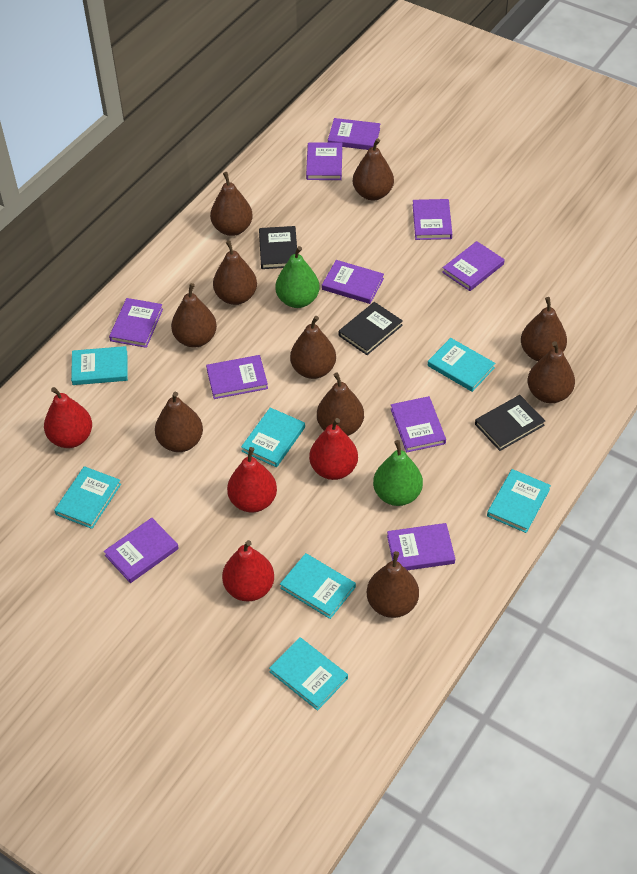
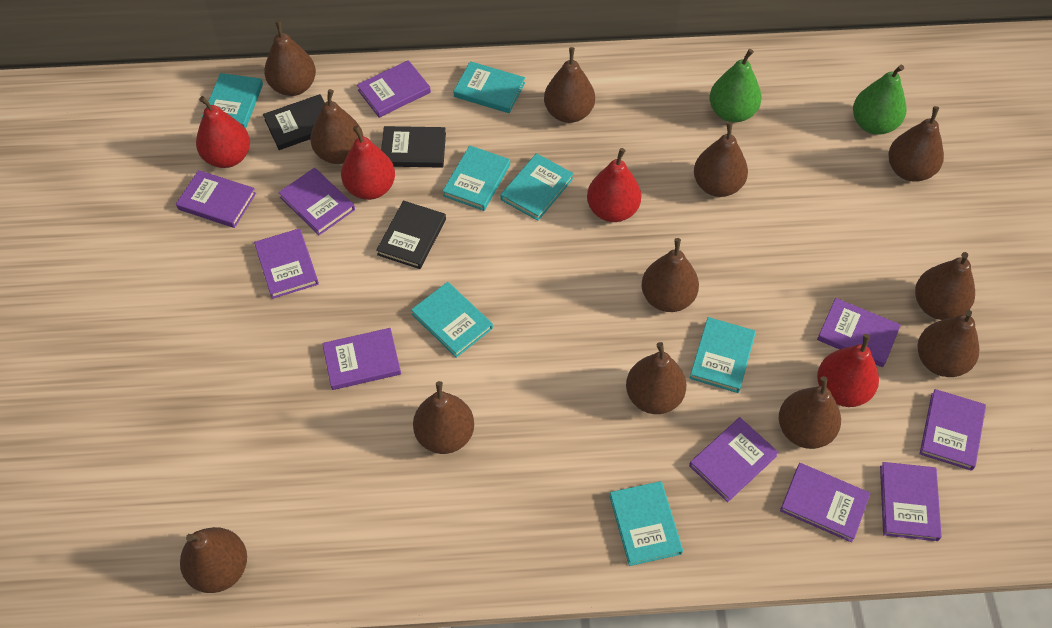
brown pear: 10 -> 12

